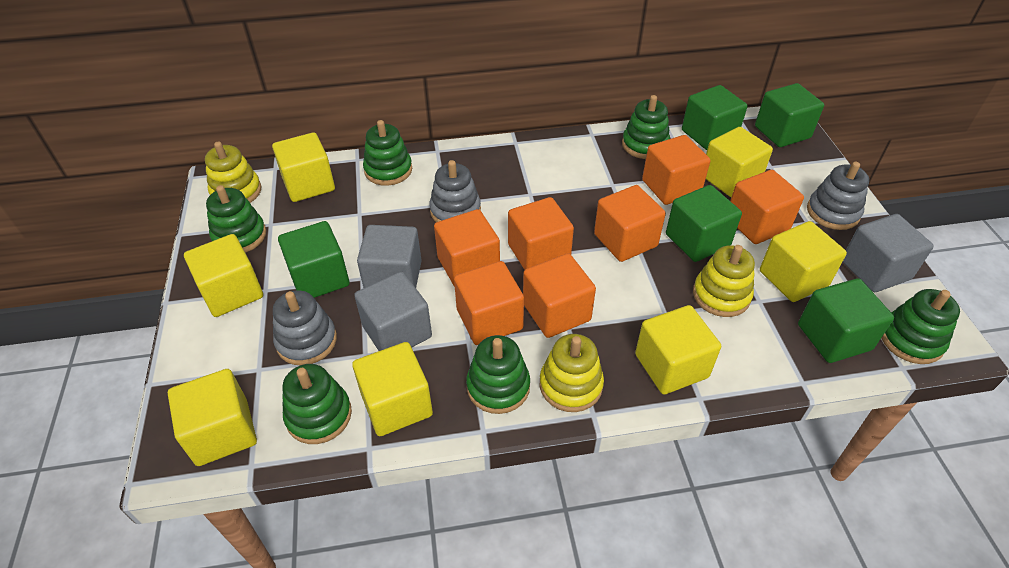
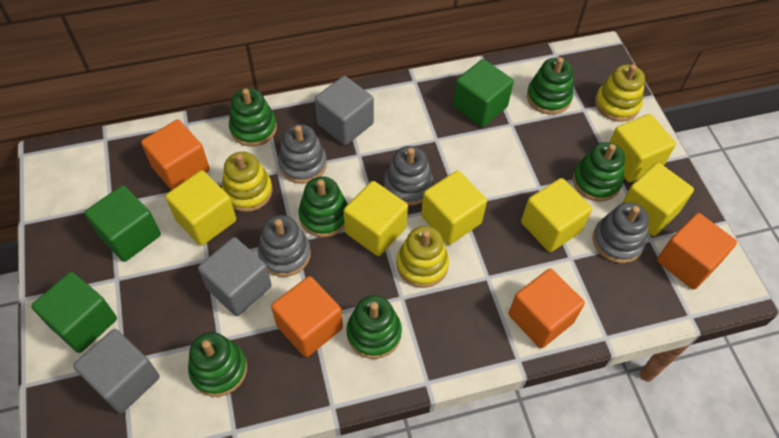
green cube: 5 -> 3
grey stacking toy: 3 -> 4
orange cube: 7 -> 4
yellow cube: 7 -> 6

